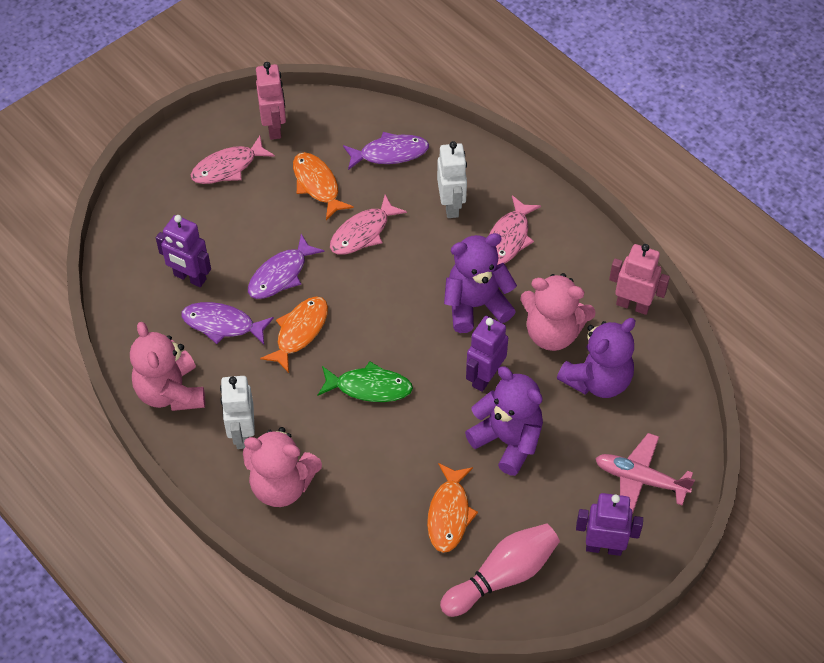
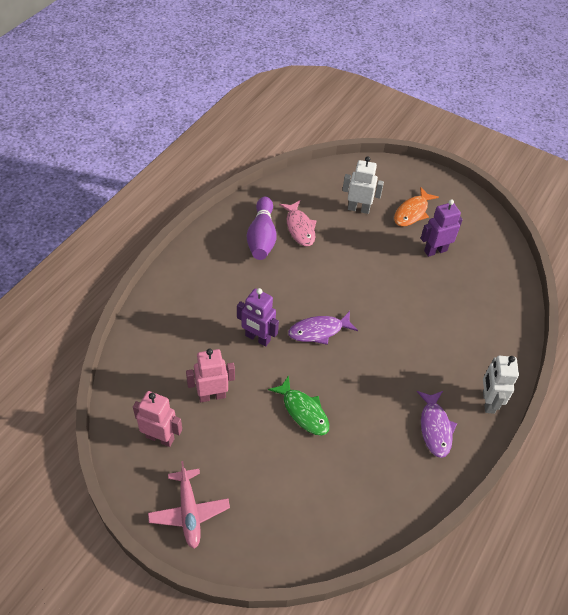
orange fish: 3 -> 1
pink bowling pin: 1 -> 0
pink fish: 3 -> 1
pink teddy bear: 3 -> 0
purple bowling pin: 0 -> 1
purple fish: 3 -> 2
purple robot: 3 -> 2
purple teddy bear: 3 -> 0

